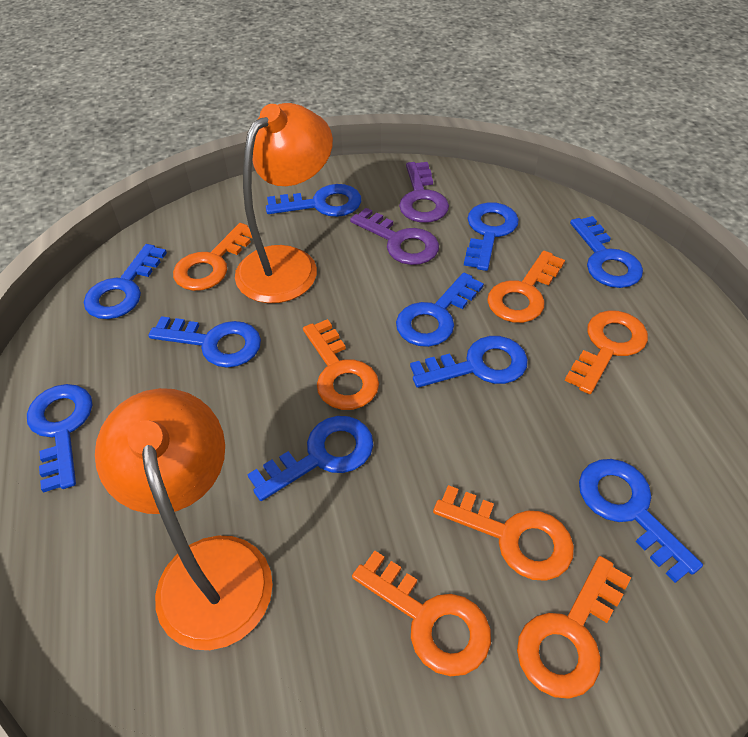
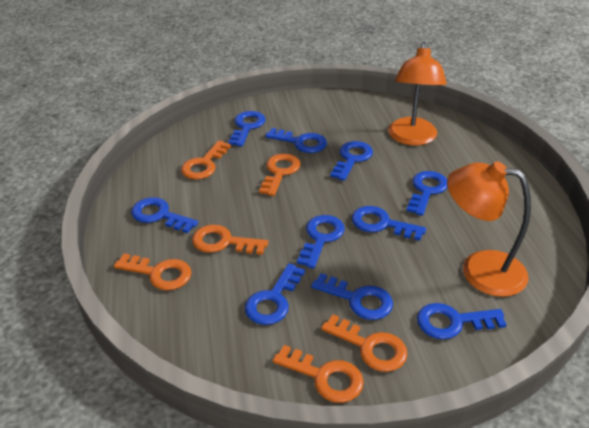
orange key: 7 -> 6
purple key: 2 -> 0

